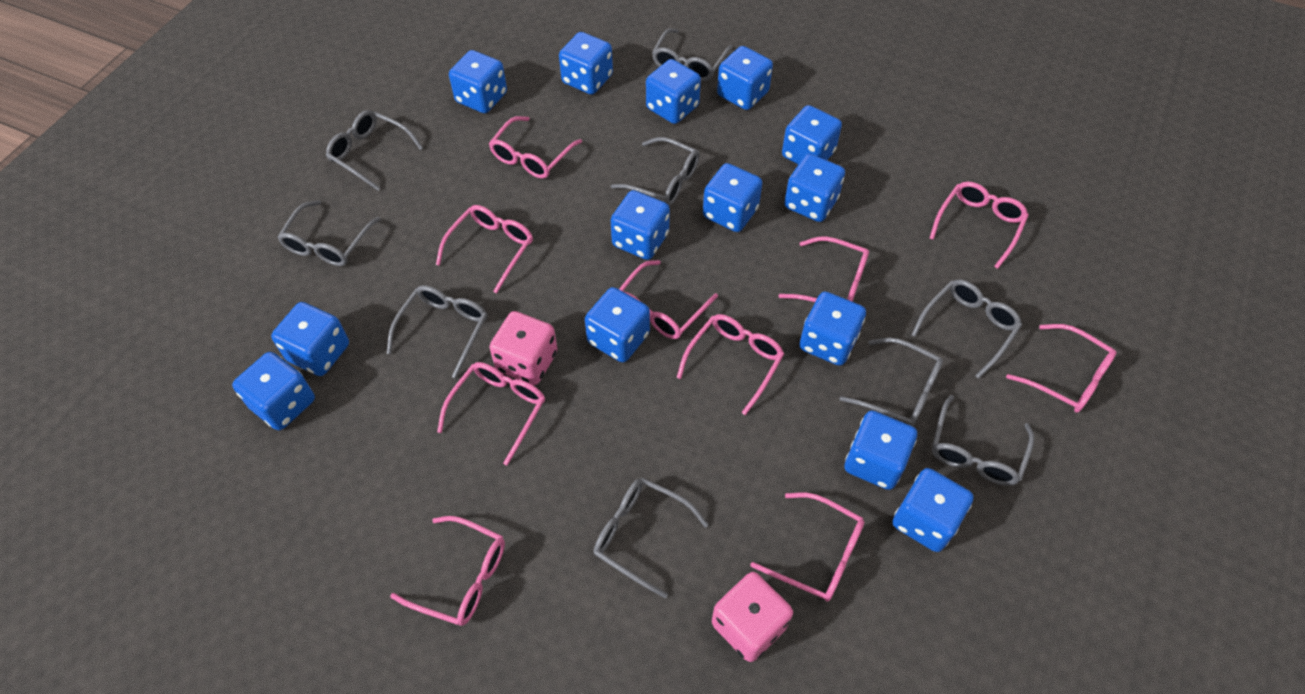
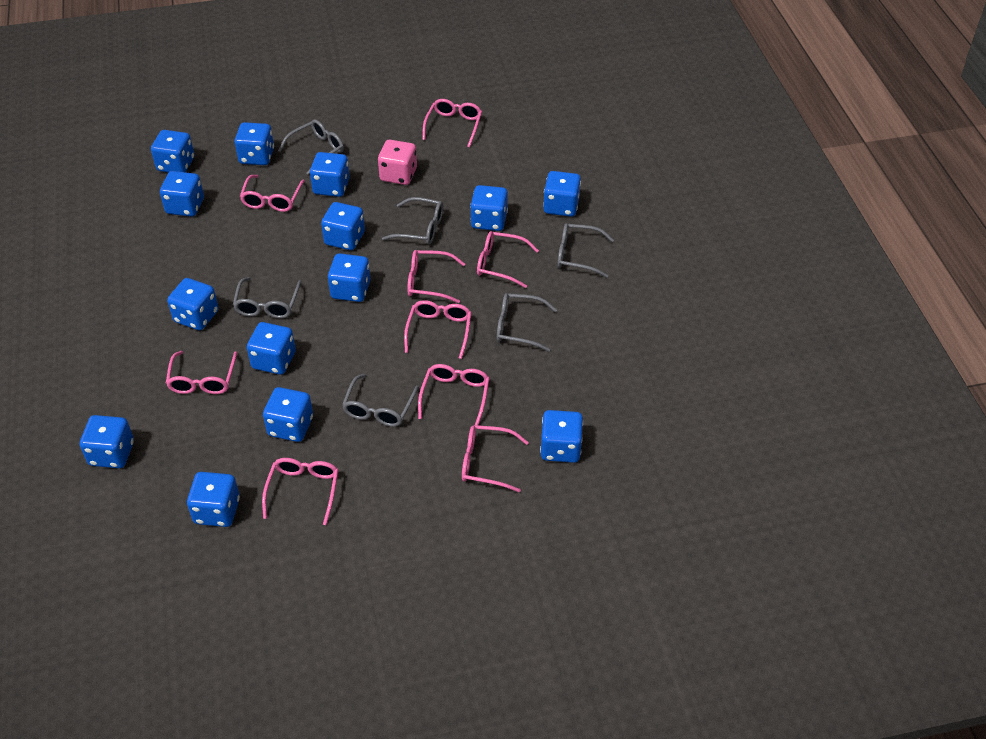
grey glasses: 9 -> 6
pink dice: 2 -> 1
pink glasses: 10 -> 9

